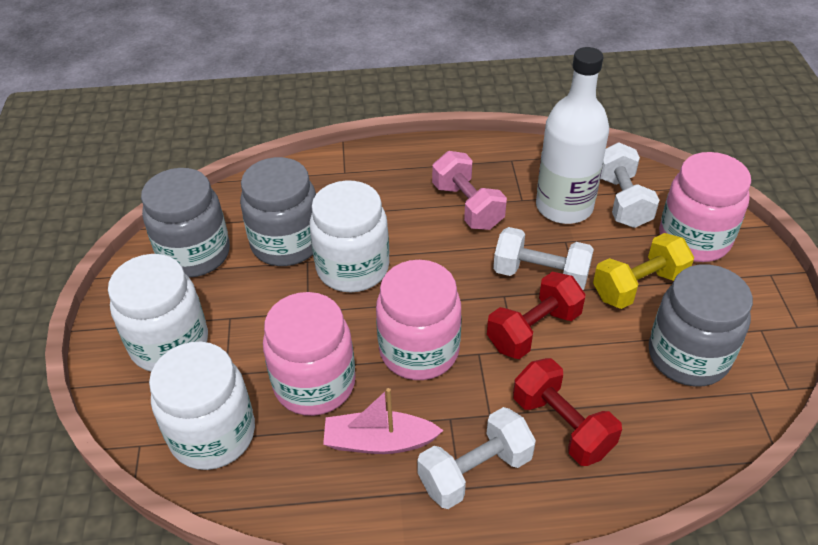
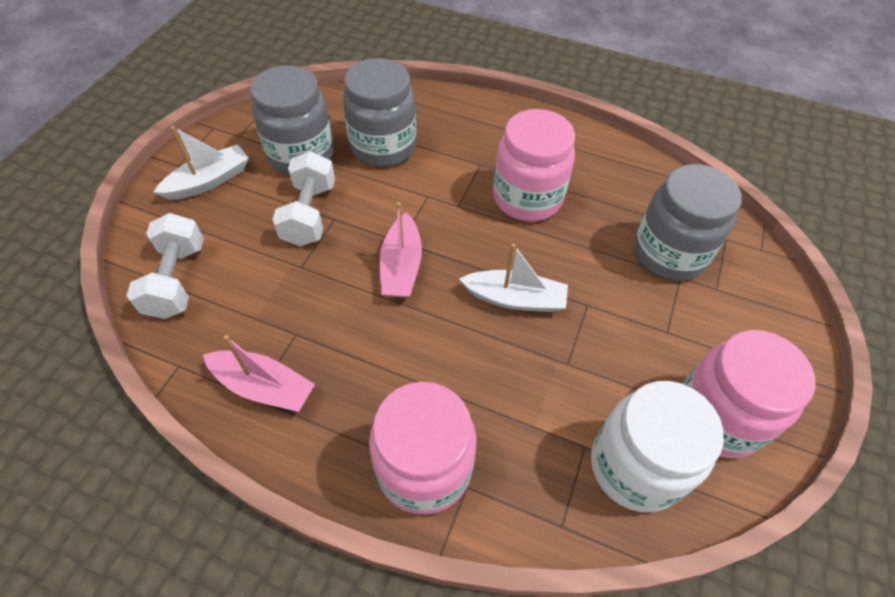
pink boat: 1 -> 2
pink dumbbell: 1 -> 0
red dumbbell: 2 -> 0
white boat: 0 -> 2
white bottle: 1 -> 0
white dumbbell: 3 -> 2
white jar: 3 -> 1
yellow dumbbell: 1 -> 0

